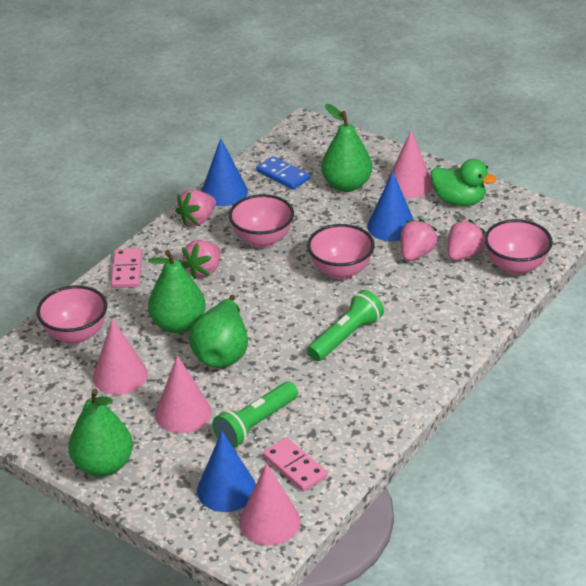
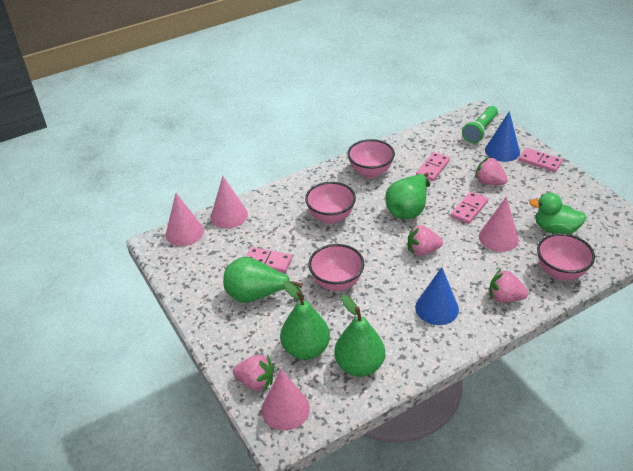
blue cone: 3 -> 2
blue domino: 1 -> 0
green flashlight: 2 -> 1
pink domino: 2 -> 4

